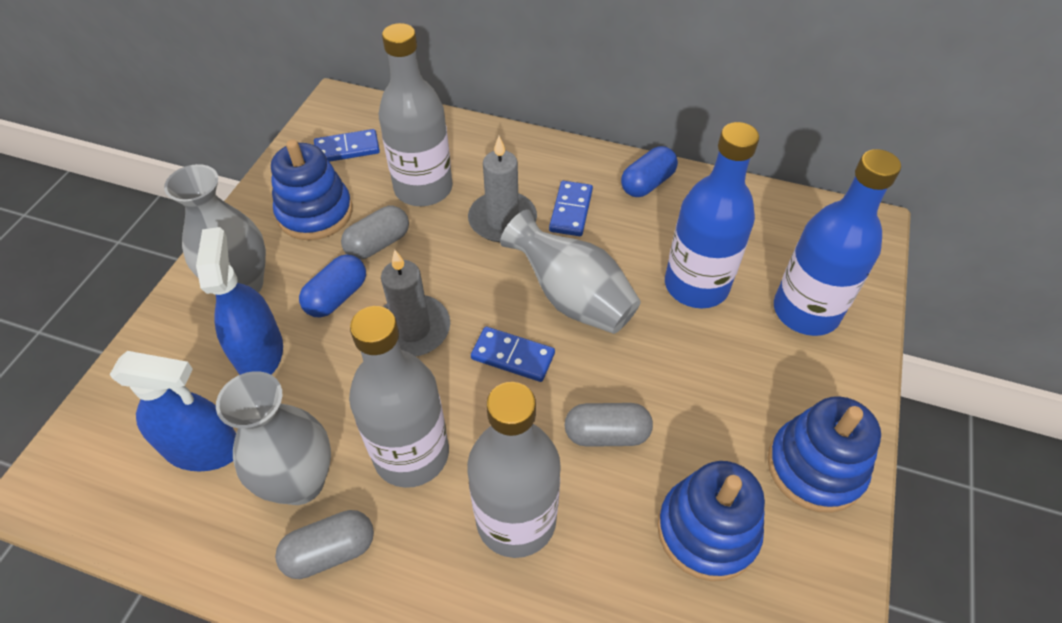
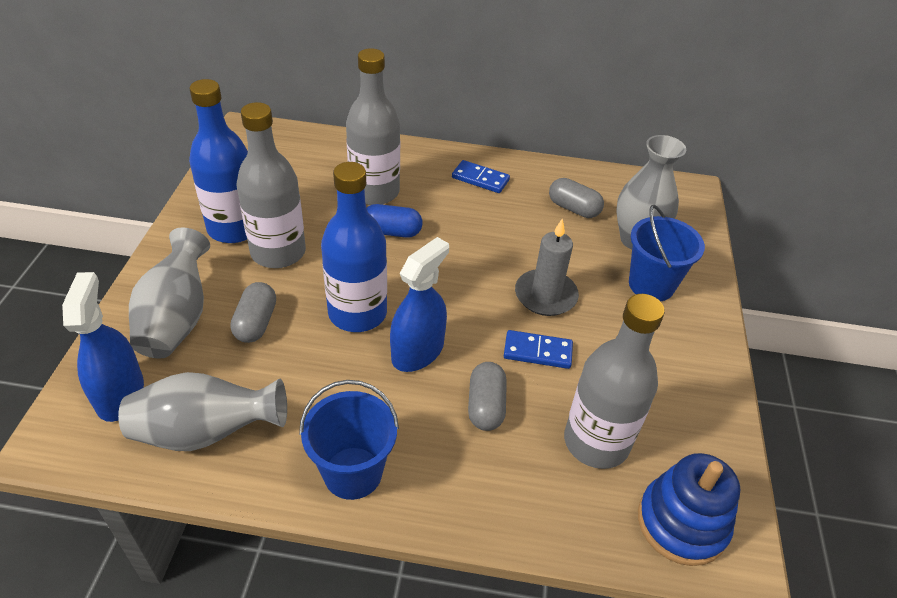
blue bucket: 0 -> 2
blue capsule: 2 -> 1
blue domino: 3 -> 2
blue stacking toy: 3 -> 1
grey candle: 2 -> 1

